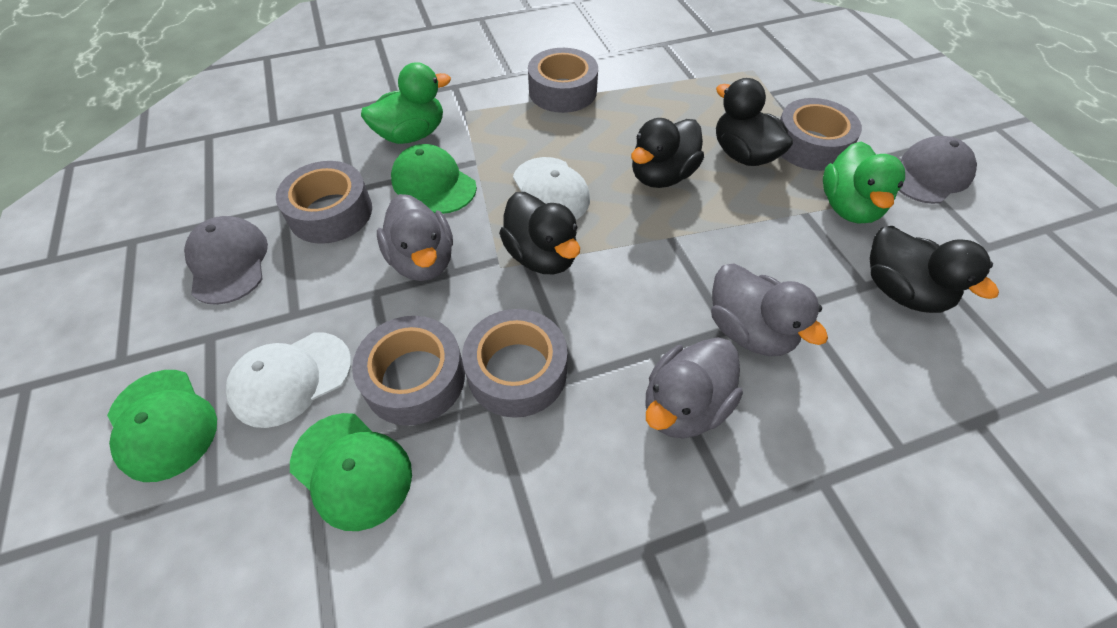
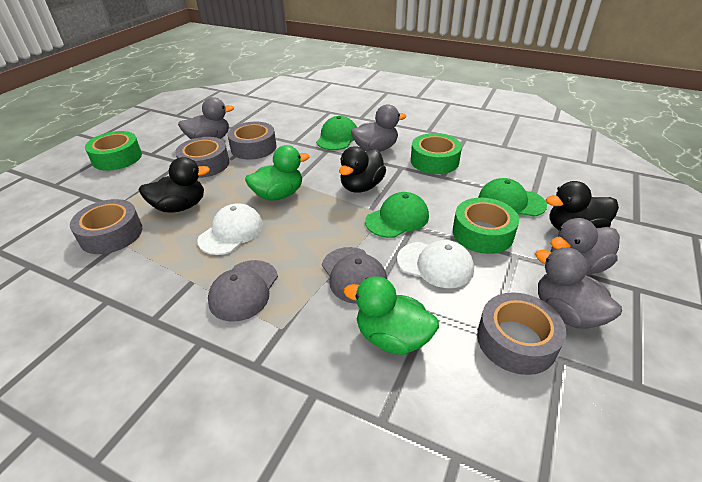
black duck: 4 -> 3
green tape: 0 -> 3
grey duck: 3 -> 4
grey tape: 5 -> 4

